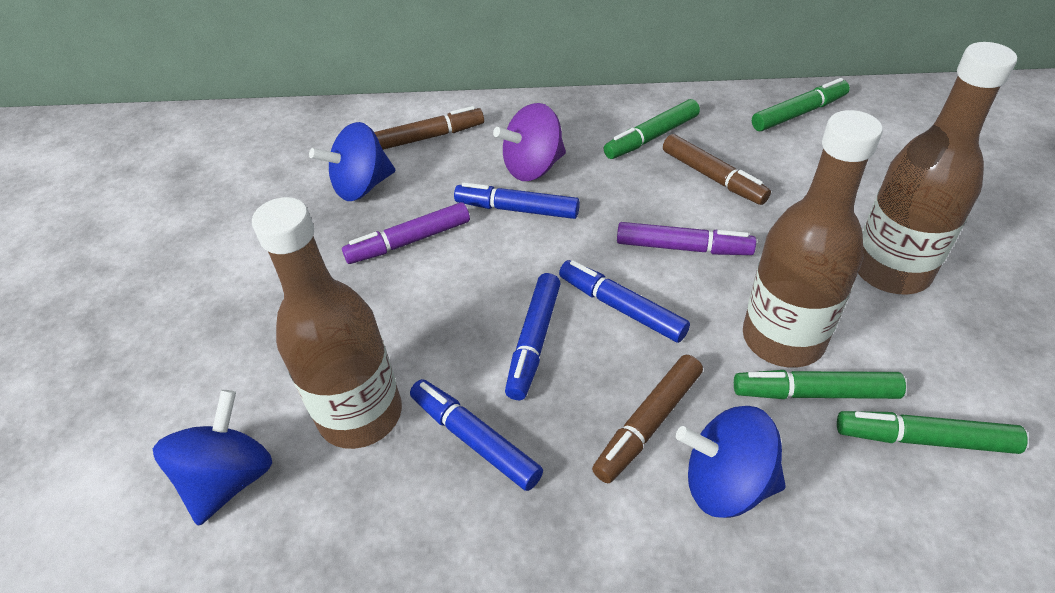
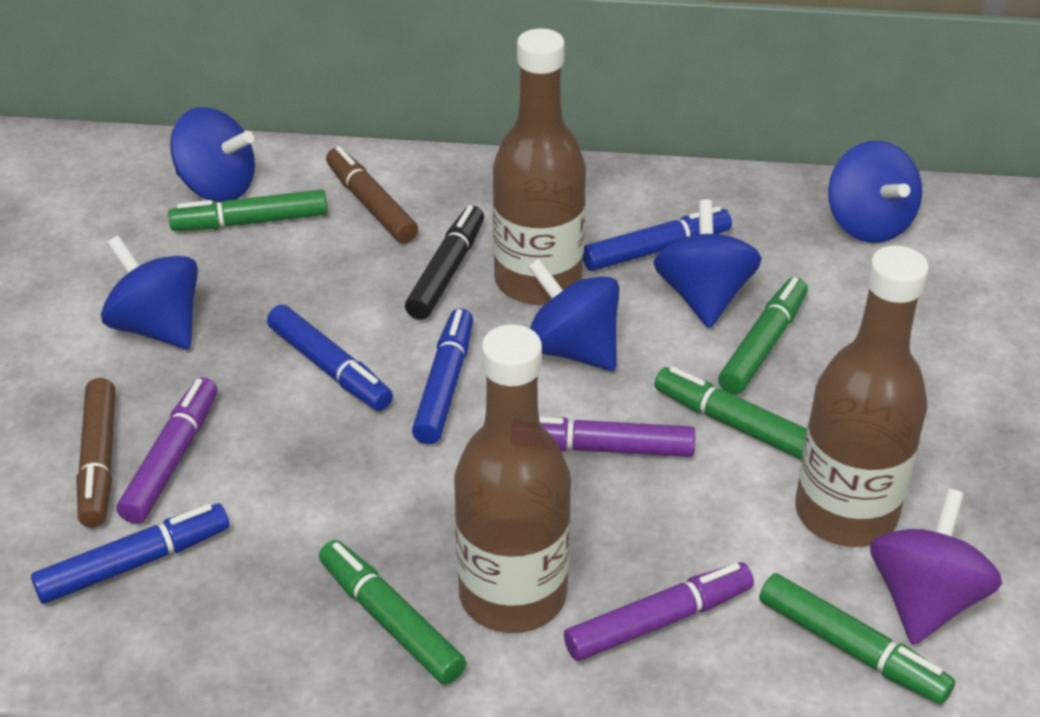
black marker: 0 -> 1
blue spinning top: 3 -> 5
brown marker: 3 -> 2
green marker: 4 -> 5
purple marker: 2 -> 3

